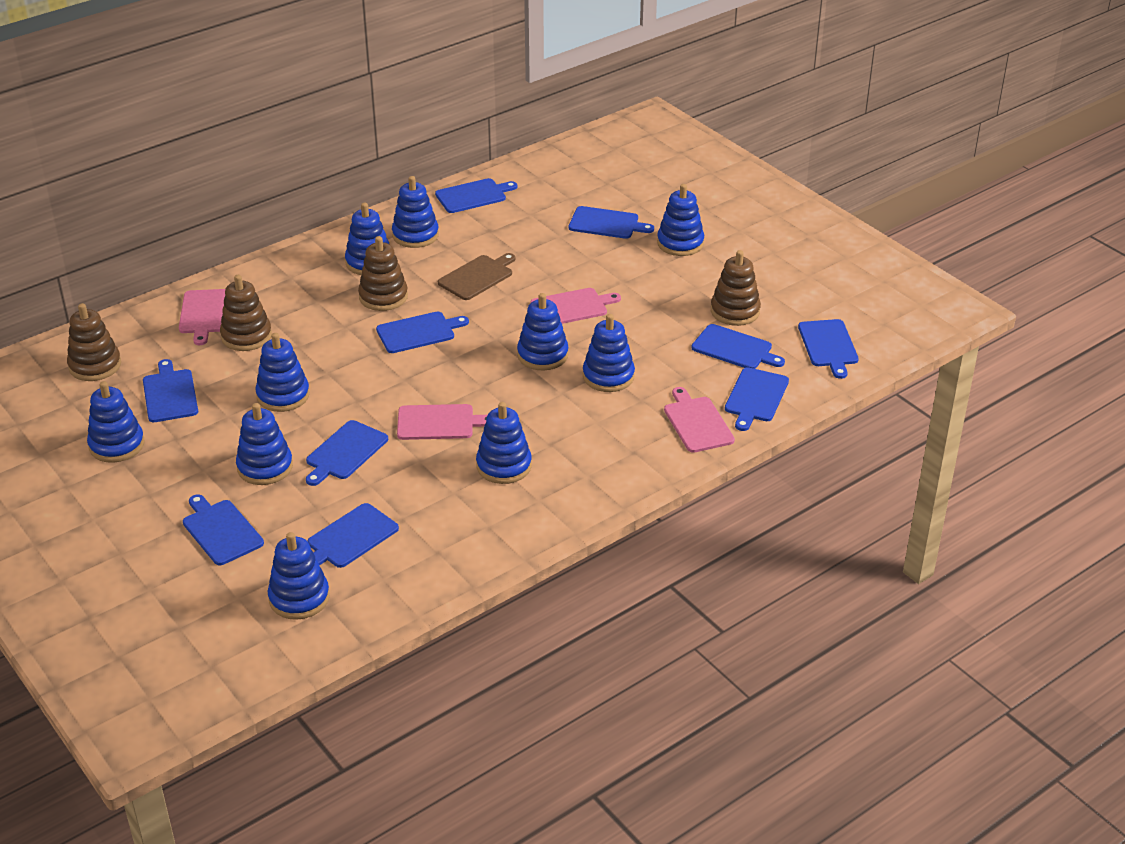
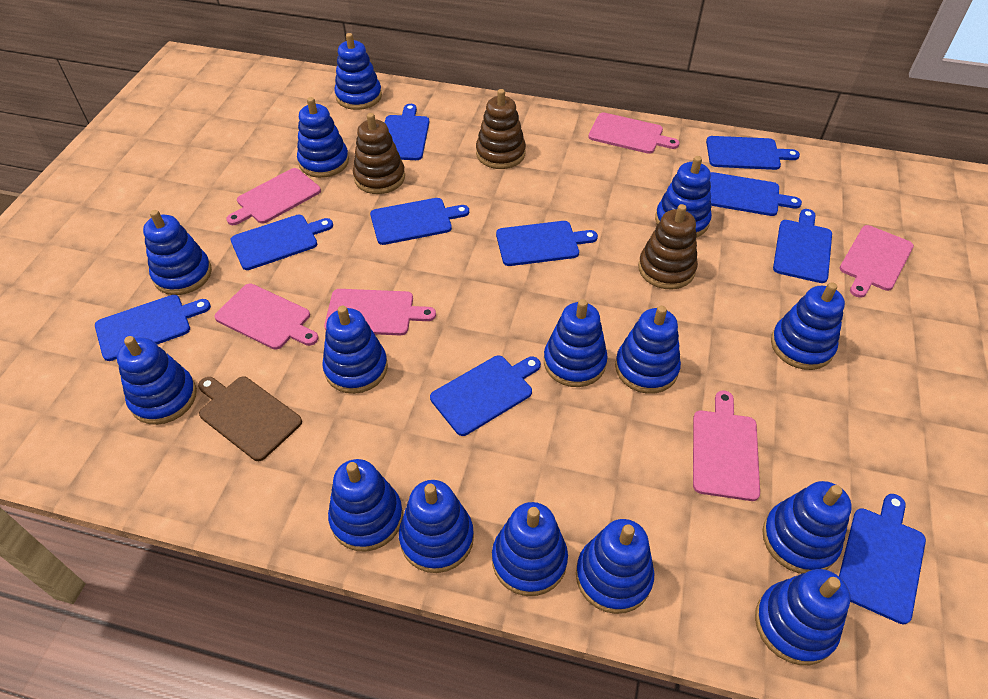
blue stacking toy: 10 -> 15
brown stacking toy: 4 -> 3
pink cutting board: 4 -> 6

